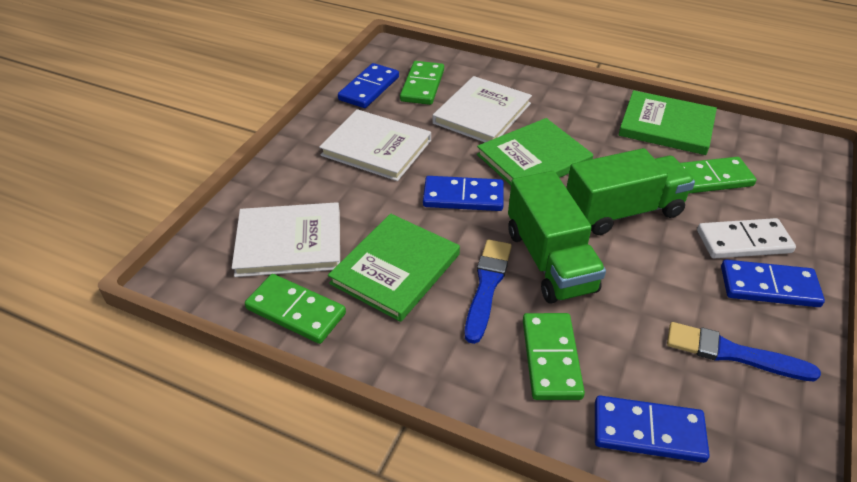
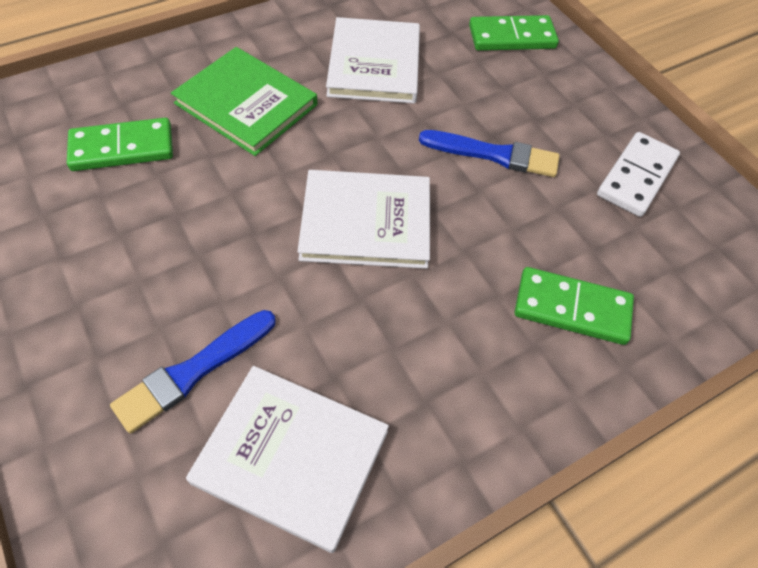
blue domino: 4 -> 0
green book: 3 -> 1
green domino: 4 -> 3
green truck: 2 -> 0

